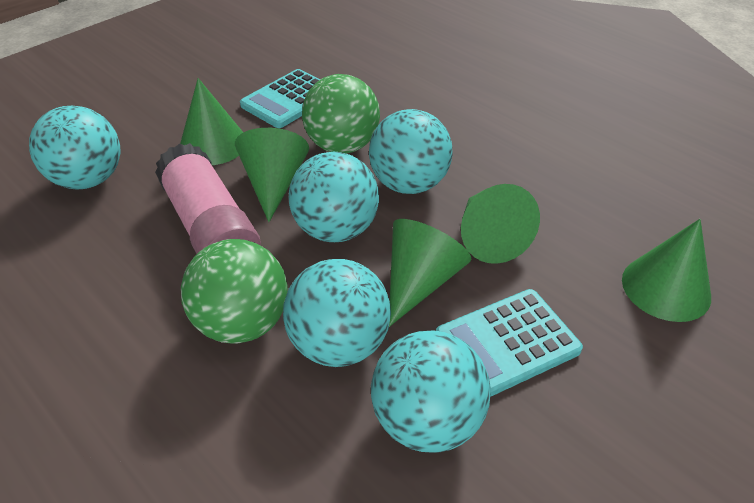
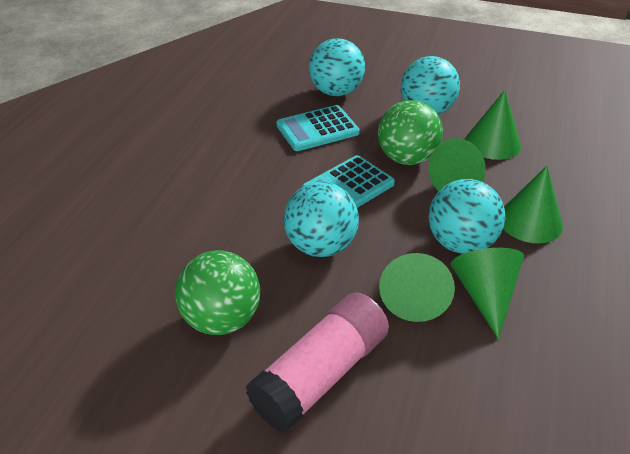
turquoise ball: 5 -> 4

